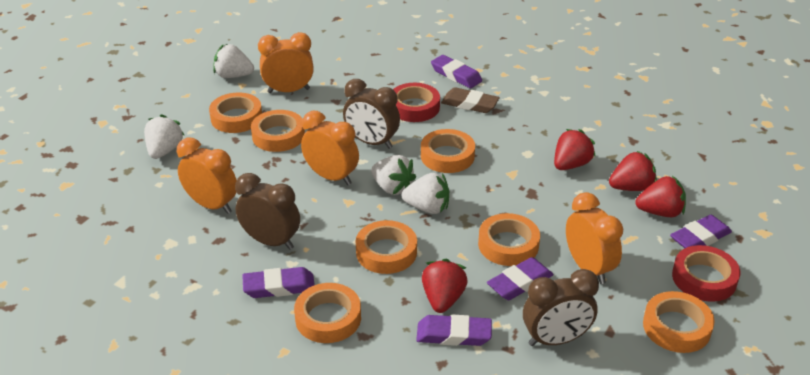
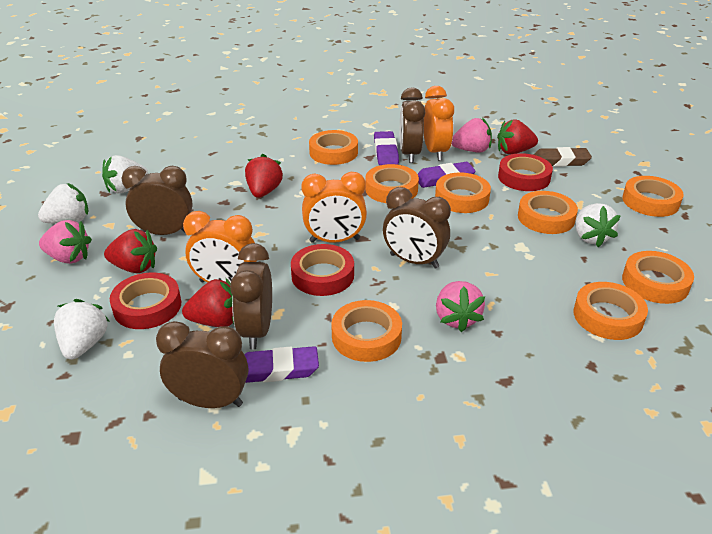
brown clock: 3 -> 5
orange clock: 4 -> 3
orange tape: 7 -> 8
pink strawberry: 0 -> 3
purple eraser: 5 -> 3
red tape: 2 -> 3

